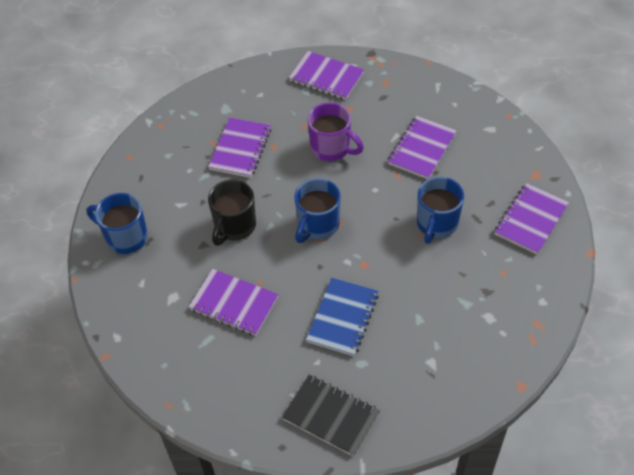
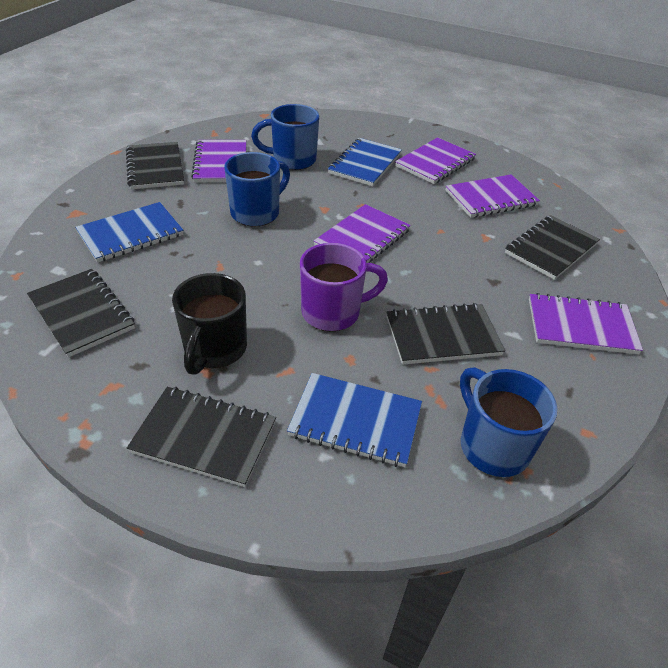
black notebook: 1 -> 5
blue notebook: 1 -> 3

